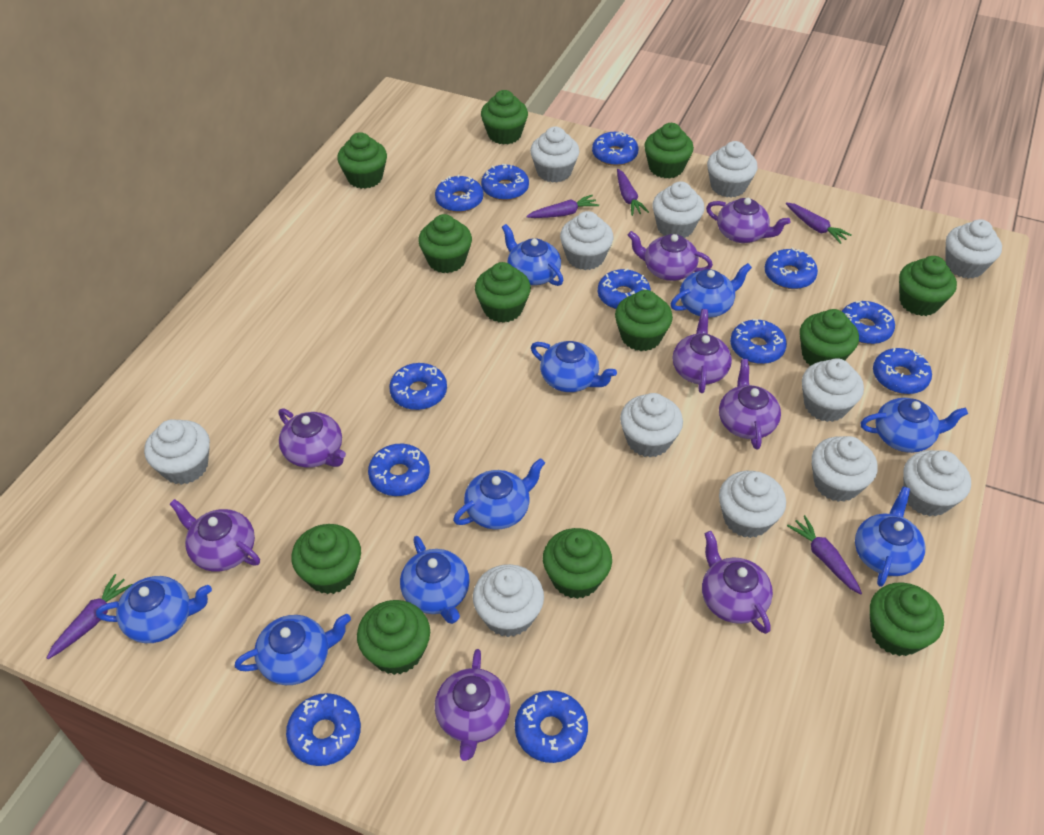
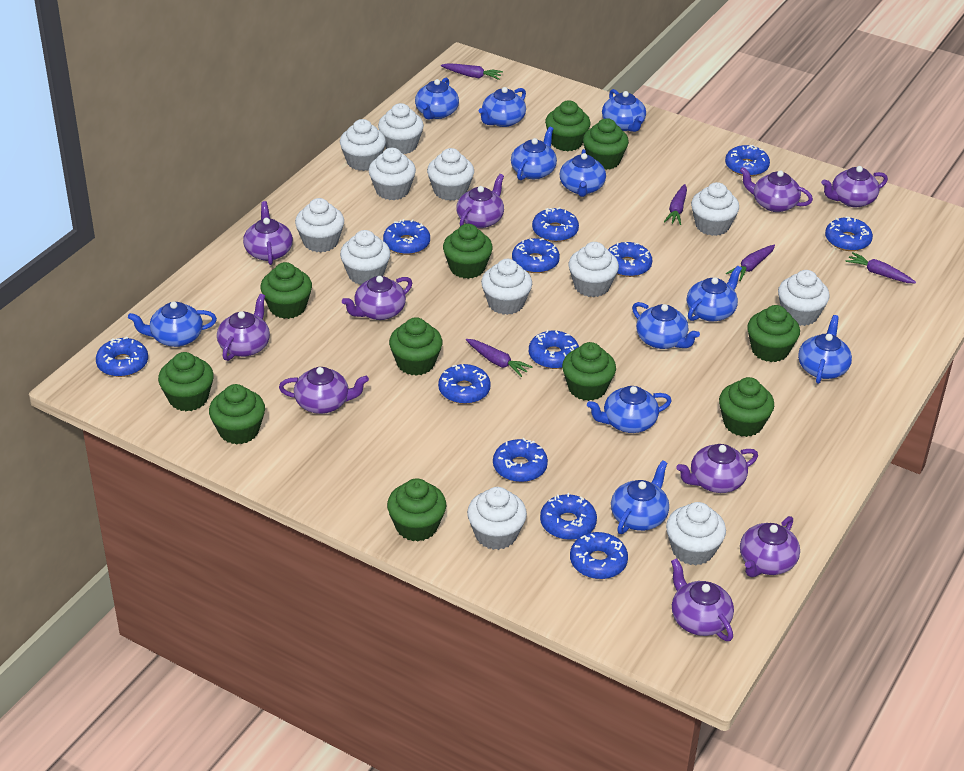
blue teapot: 9 -> 11
green cupcake: 12 -> 11
purple teapot: 8 -> 10

